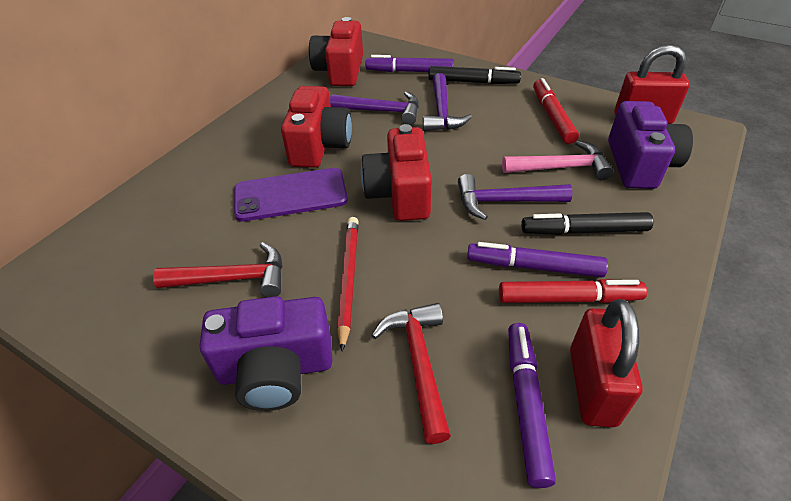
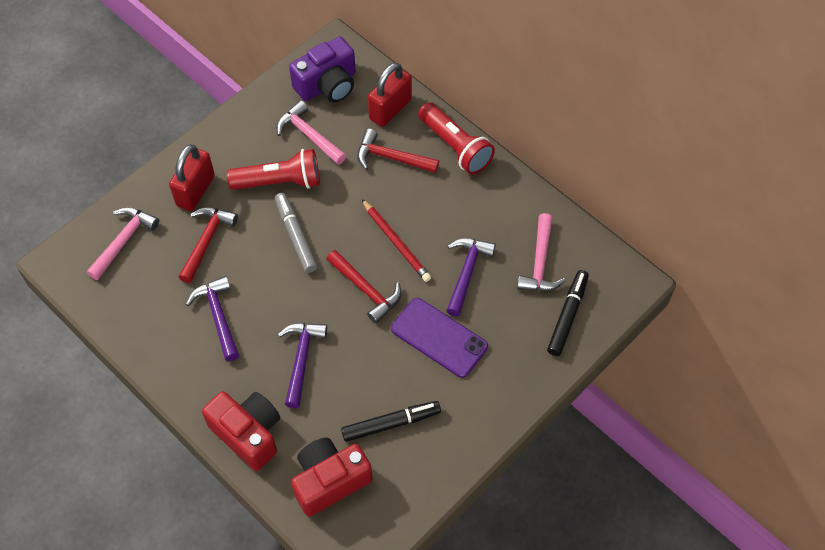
grey marker: 0 -> 1
pink hammer: 1 -> 3
purple camera: 2 -> 1
purple marker: 3 -> 0
red camera: 3 -> 2
red flashlight: 0 -> 2
red hammer: 2 -> 3
red marker: 2 -> 0

